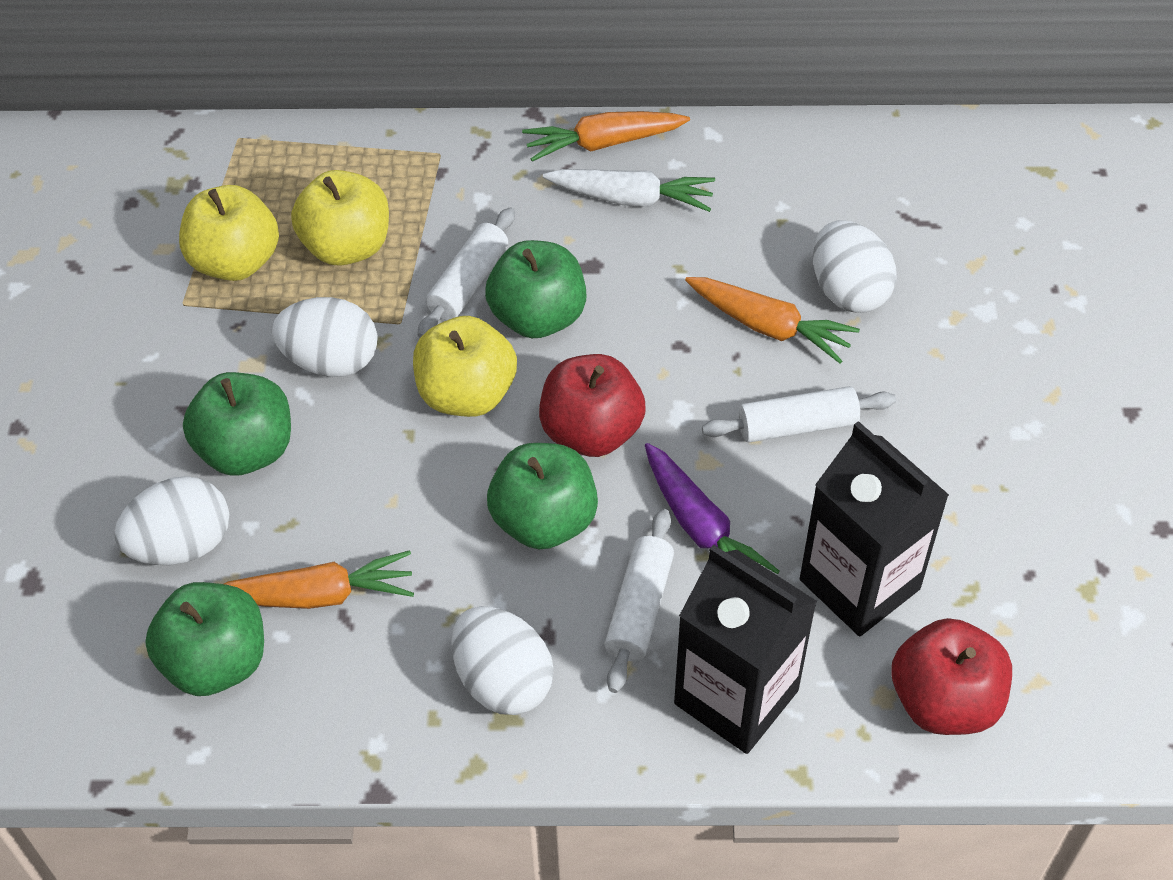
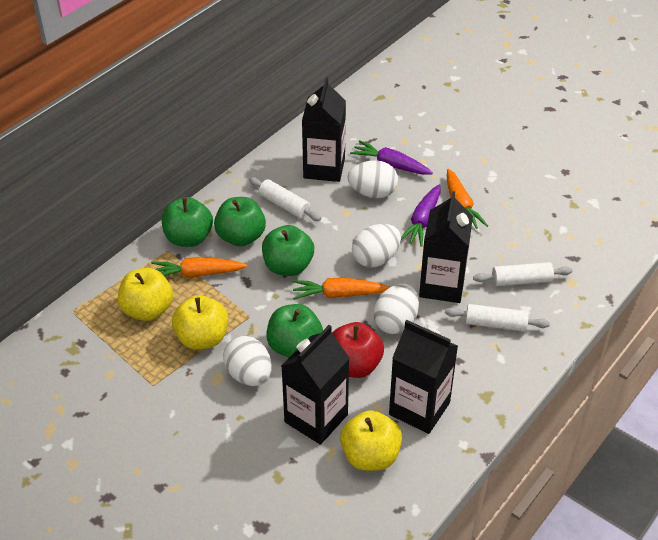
black carton: 2 -> 4
purple carrot: 1 -> 2
red apple: 2 -> 1
white carrot: 1 -> 0

